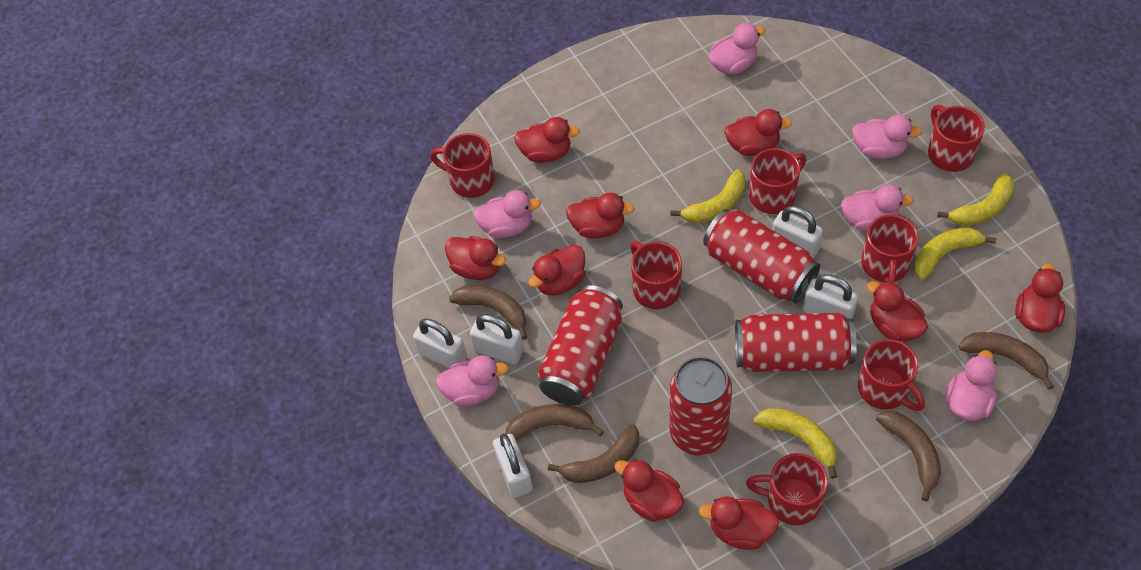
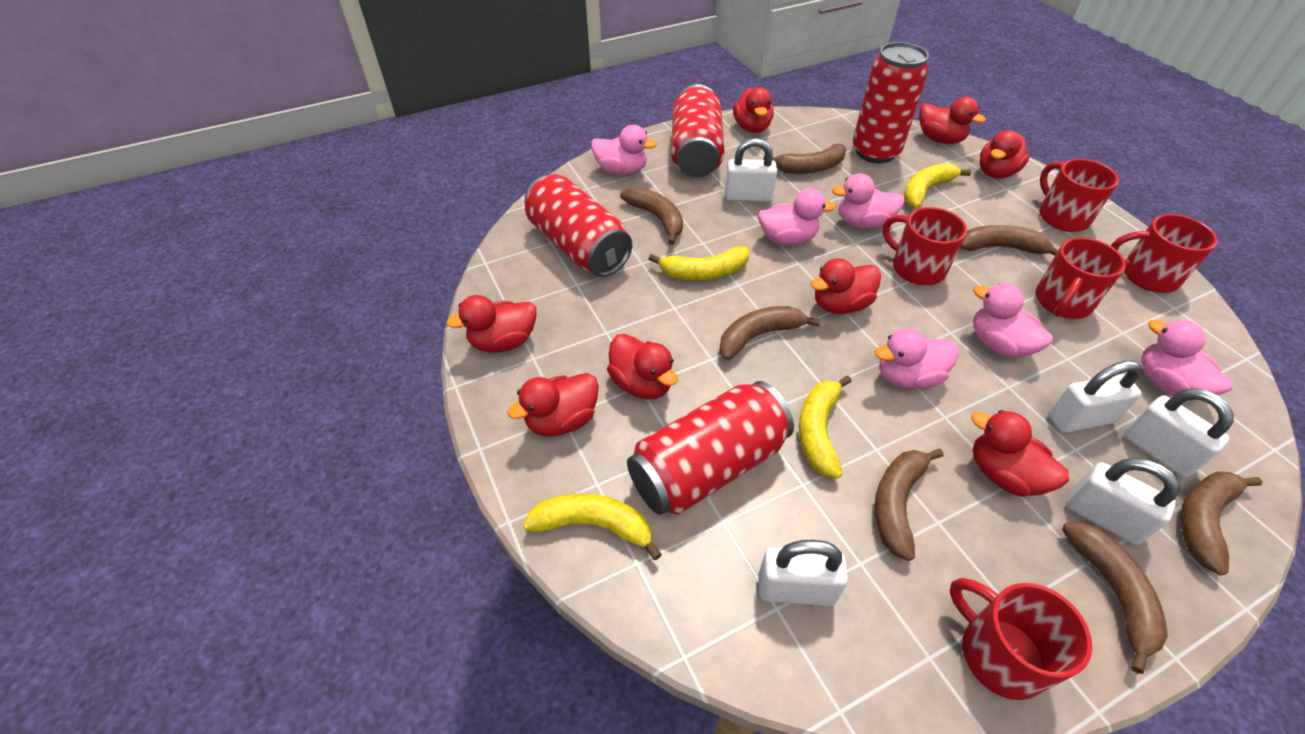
brown banana: 5 -> 7
red duck: 9 -> 8
red mug: 7 -> 5

